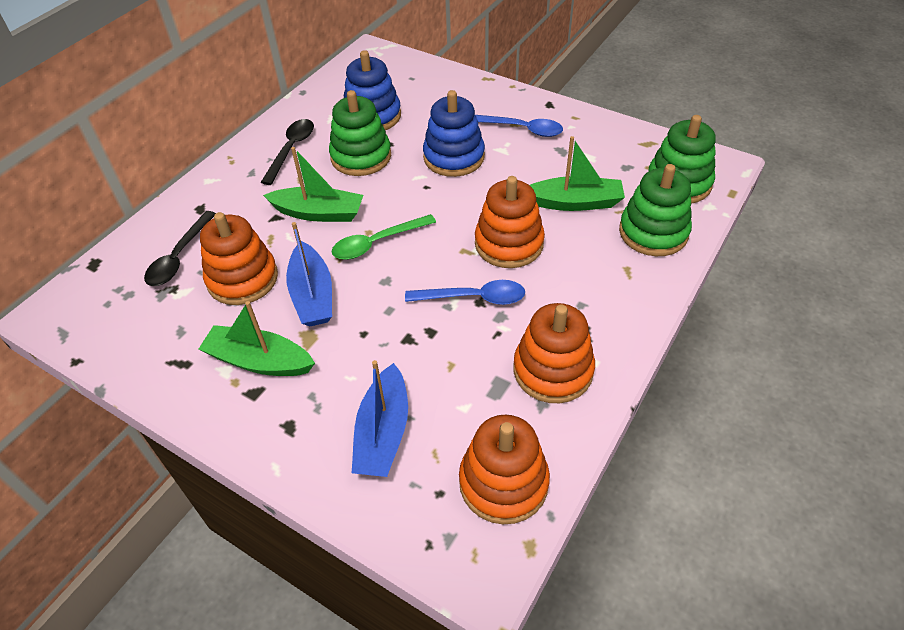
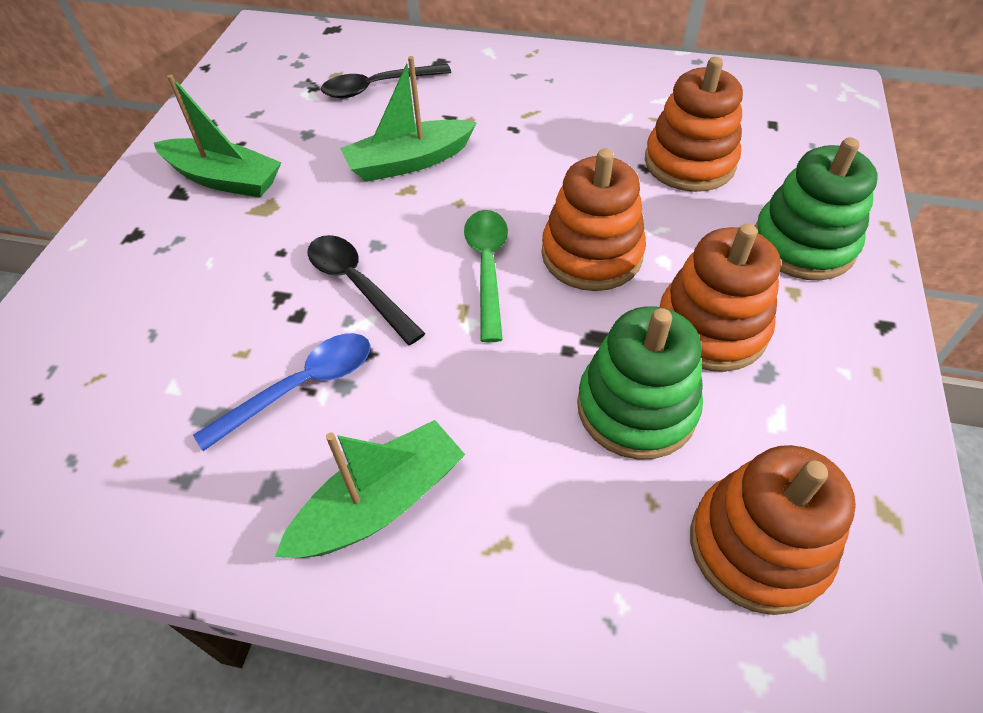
blue boat: 2 -> 0
blue spoon: 2 -> 1
blue stacking toy: 2 -> 0
green stacking toy: 3 -> 2

